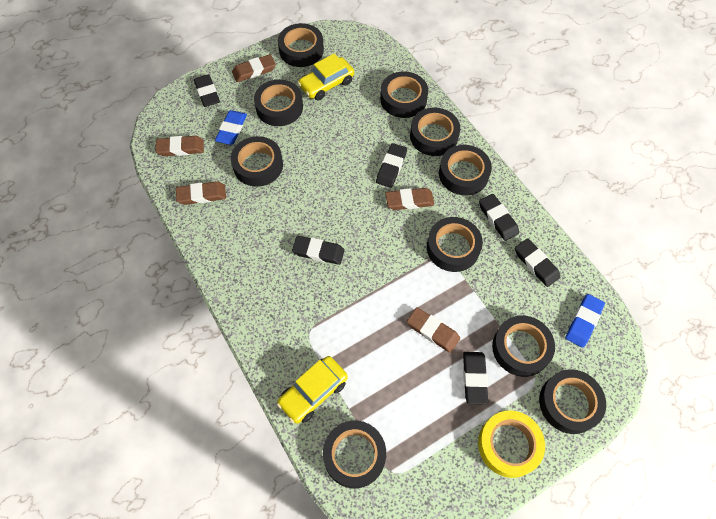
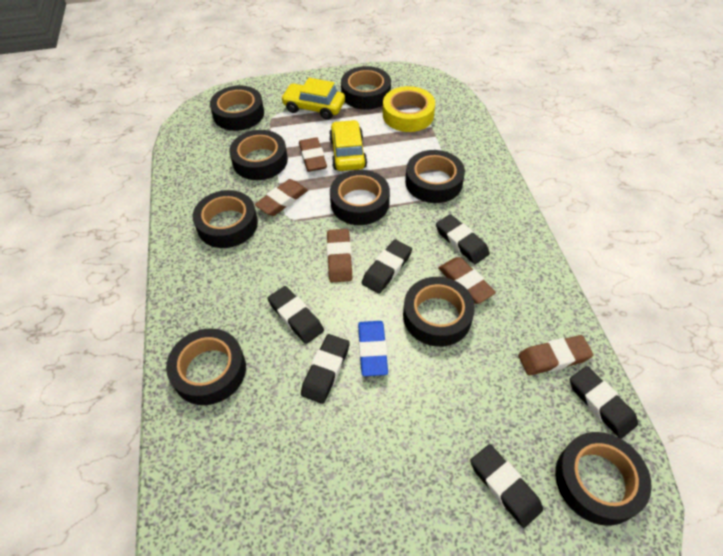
black tape: 10 -> 9
blue eraser: 2 -> 1

